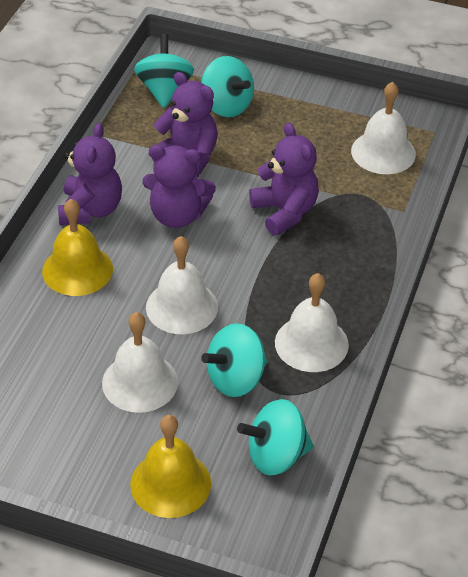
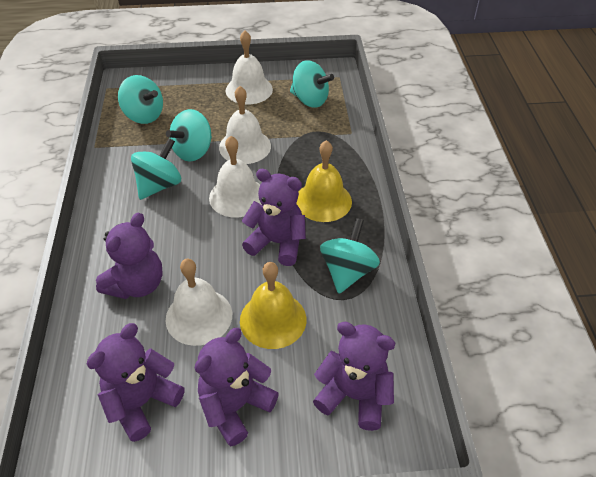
purple teddy bear: 4 -> 5
turquoise spinning top: 4 -> 5

